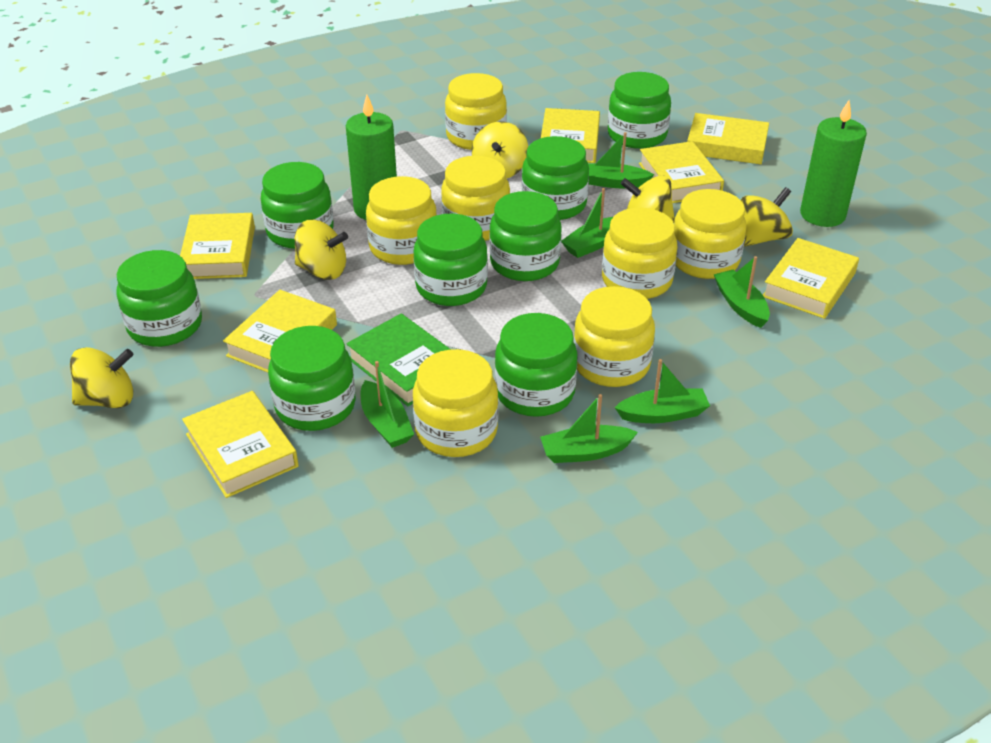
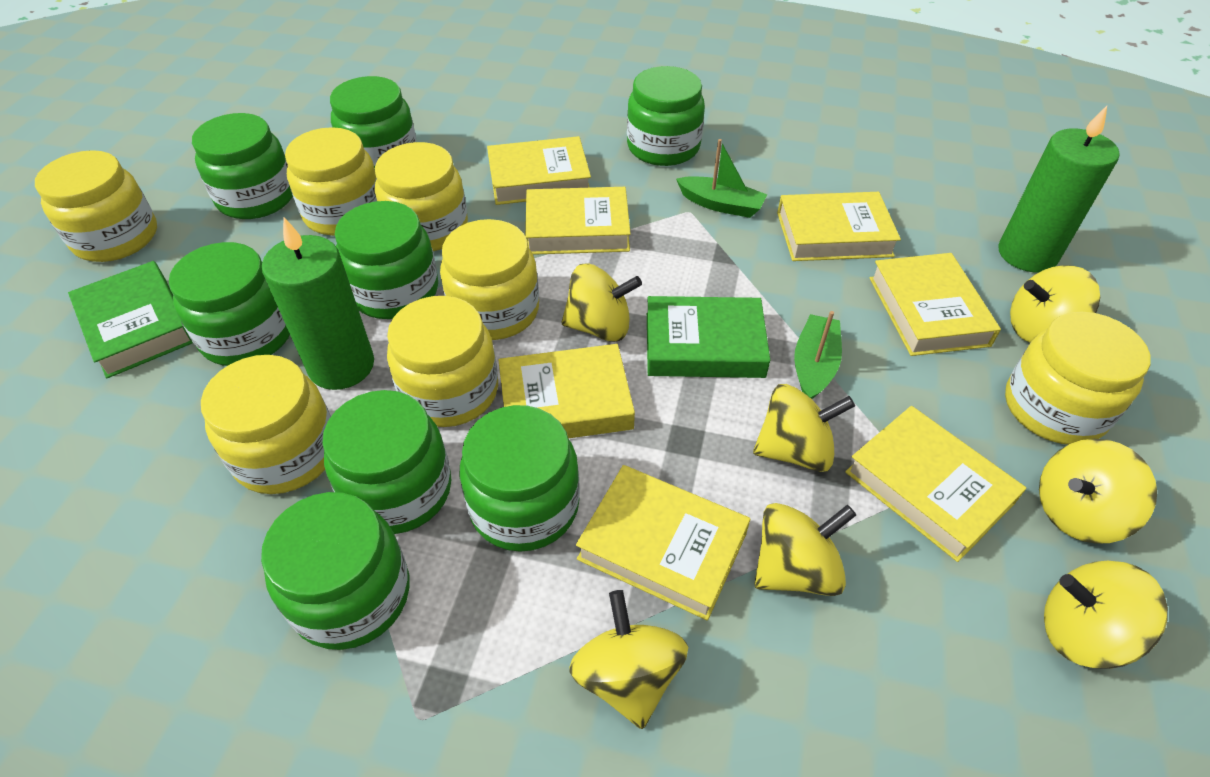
green boat: 6 -> 2
green book: 1 -> 2
yellow spinning top: 5 -> 7

